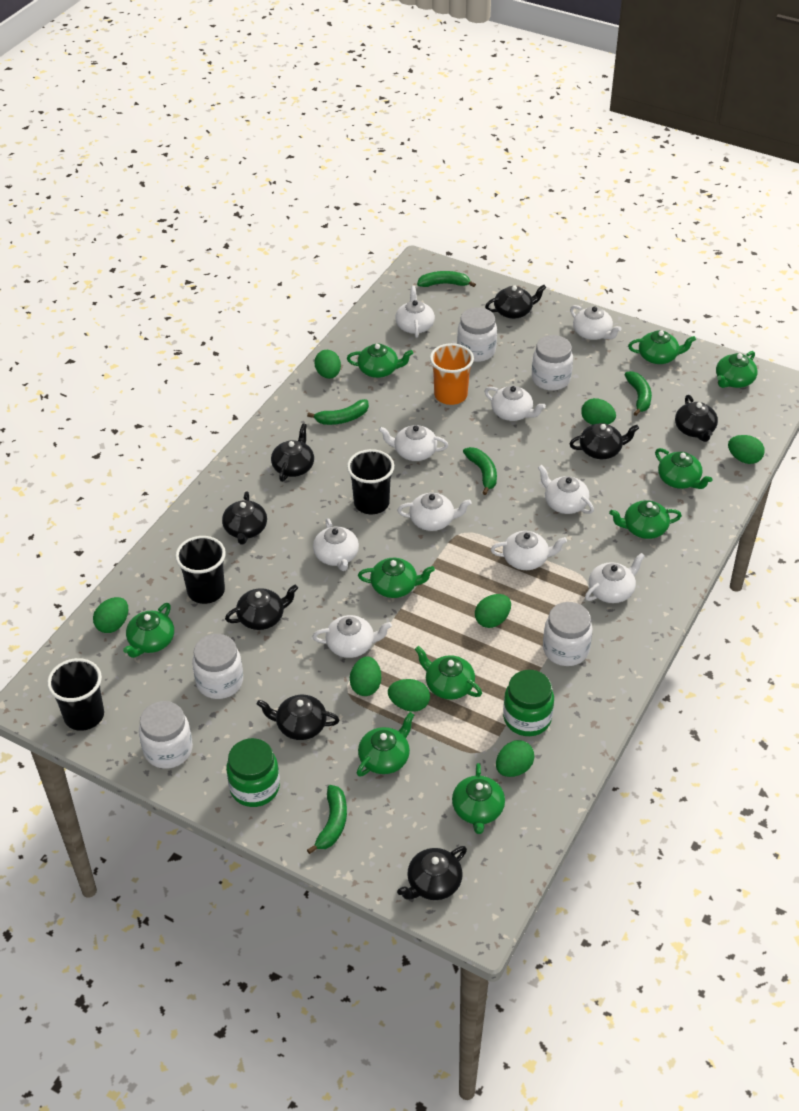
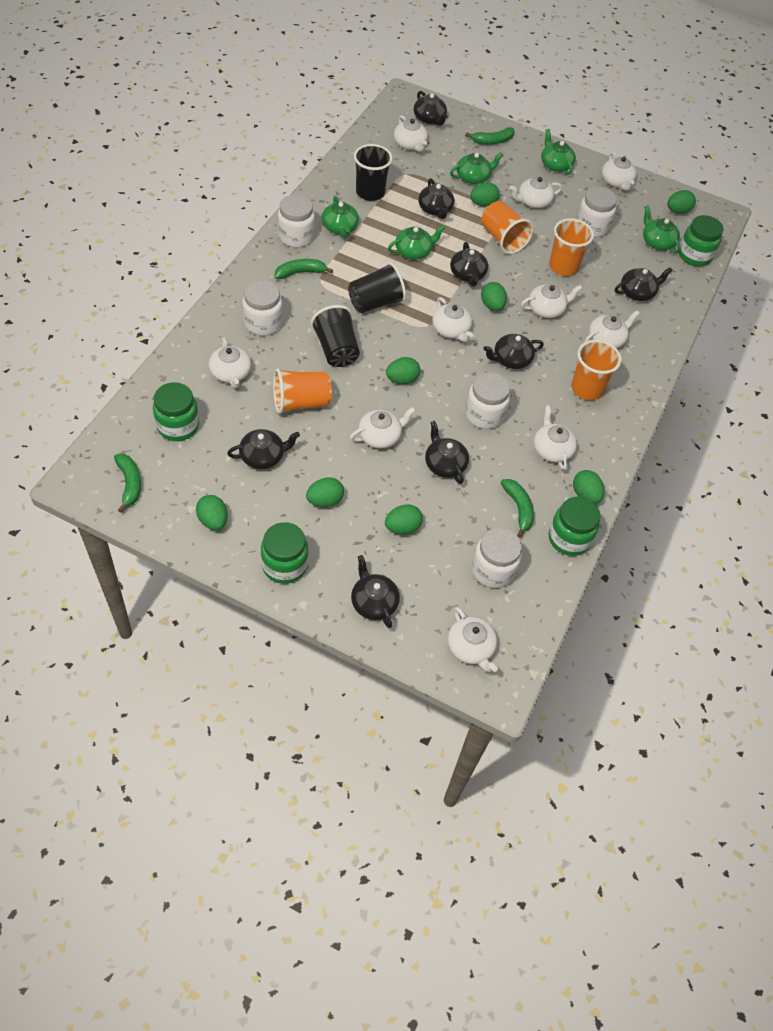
green banana: 5 -> 4
green jar: 2 -> 4
green teapot: 10 -> 5
orange cup: 1 -> 4

